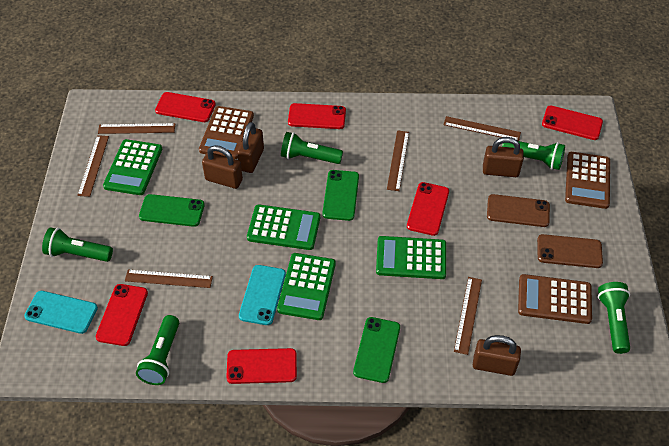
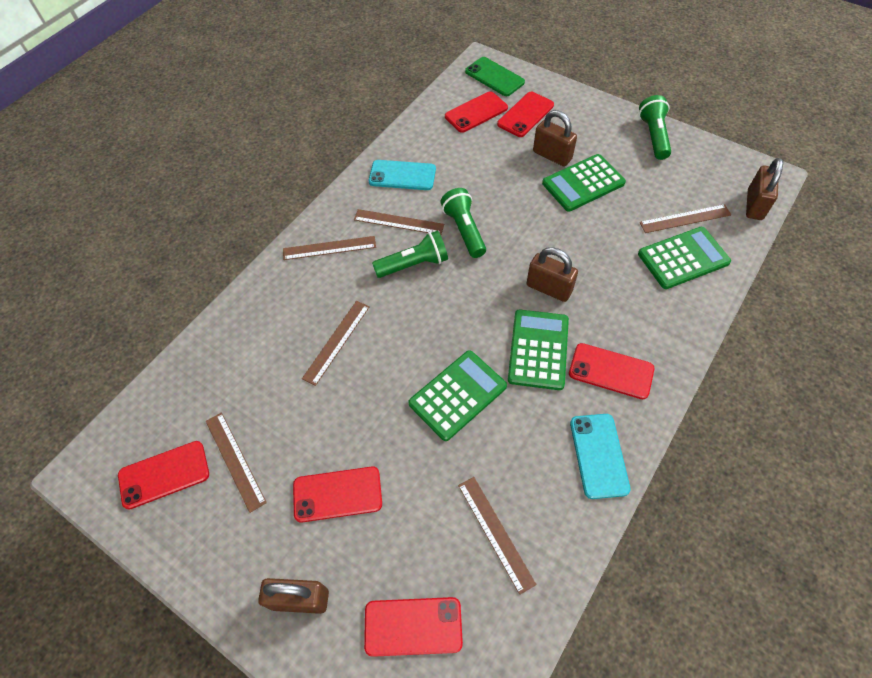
brown calculator: 3 -> 0
brown phone: 2 -> 0
green flashlight: 5 -> 3
green phone: 3 -> 1

